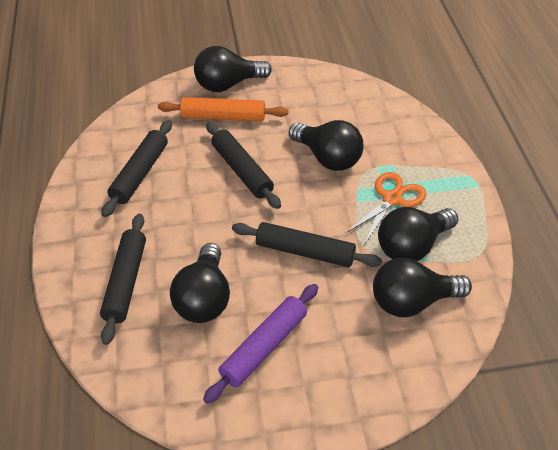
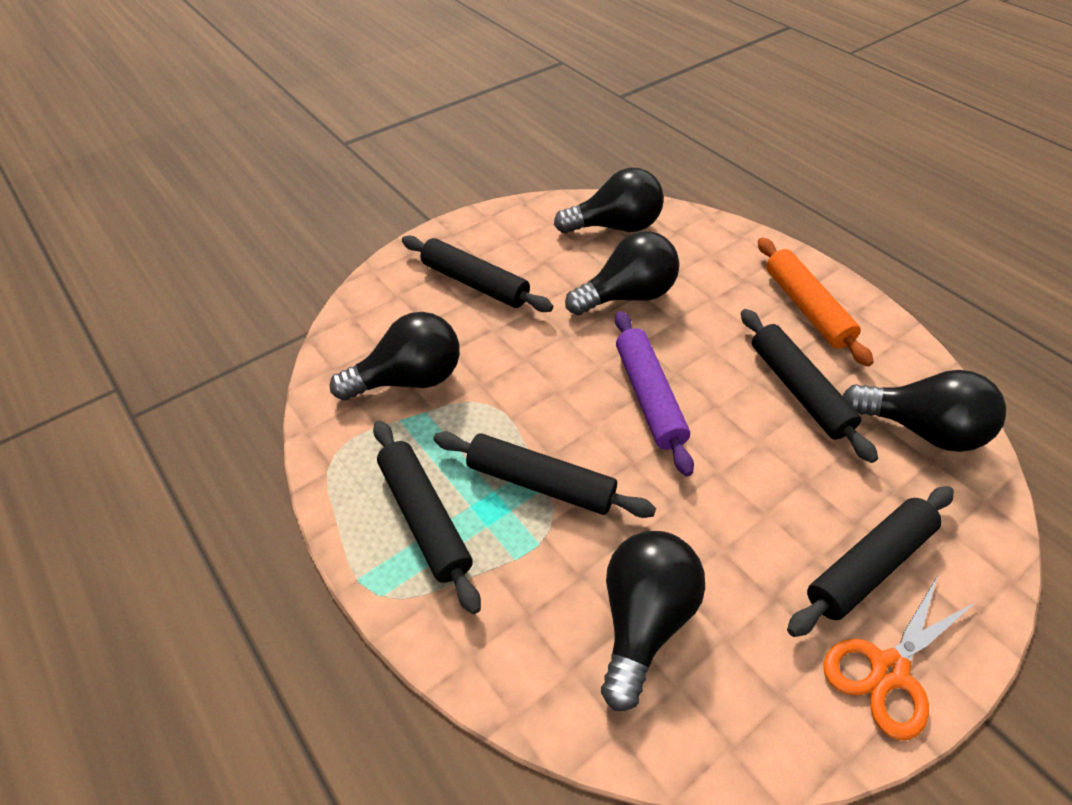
black rolling pin: 4 -> 5

